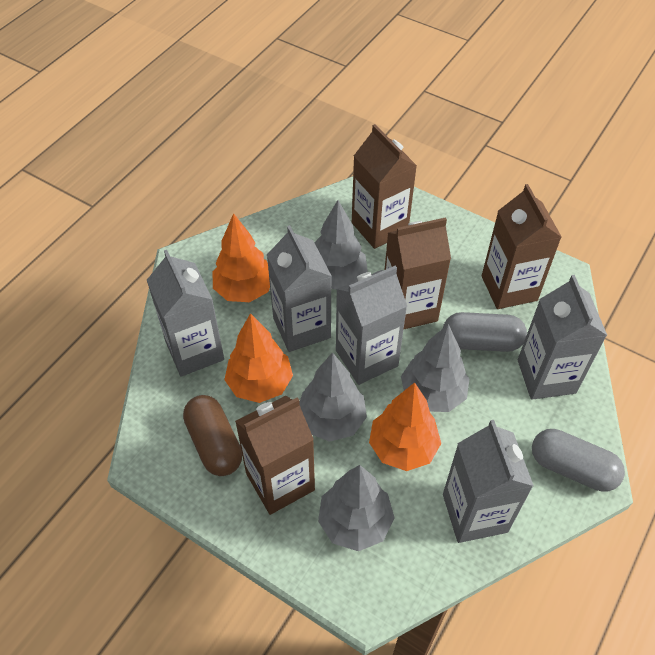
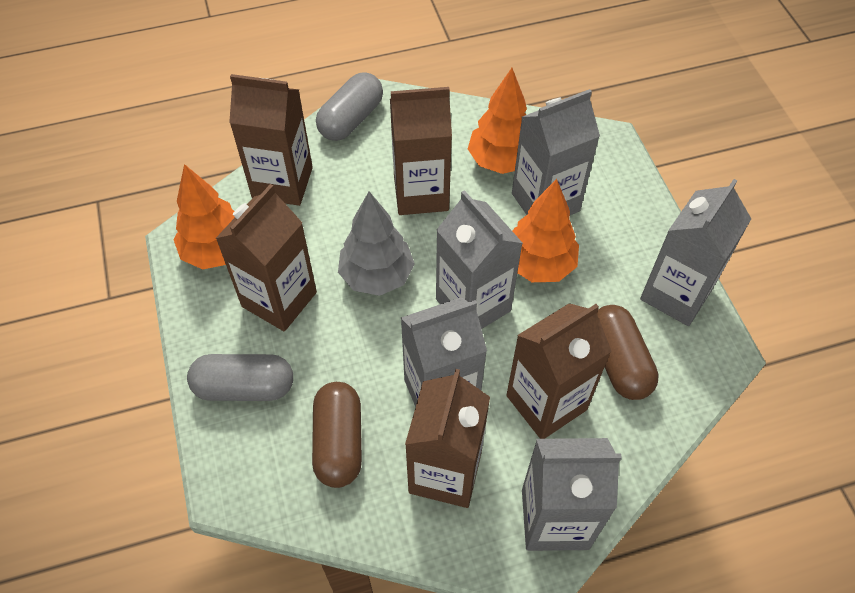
brown capsule: 1 -> 2
brown carton: 4 -> 5
grey tree: 4 -> 1

